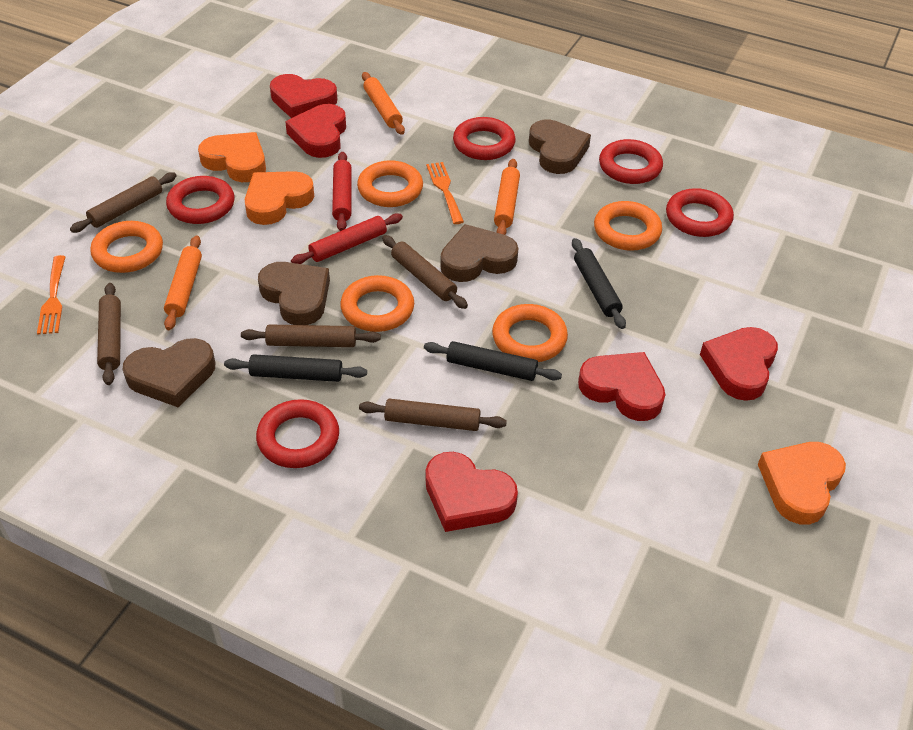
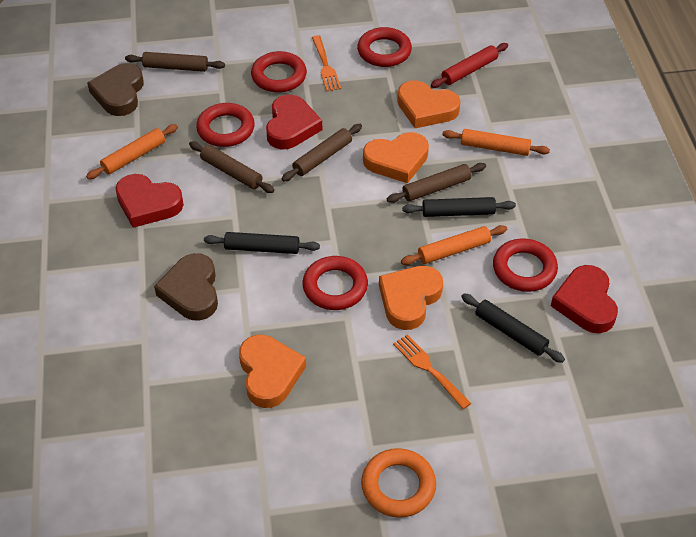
brown heart: 4 -> 2
brown rolling pin: 5 -> 4
orange heart: 3 -> 4
orange ring: 5 -> 1
red heart: 5 -> 3
red rolling pin: 2 -> 1

